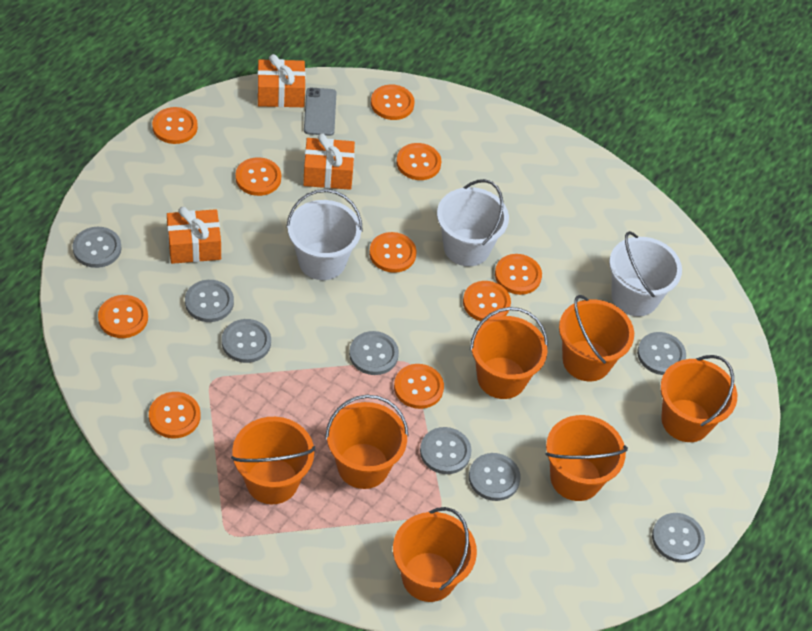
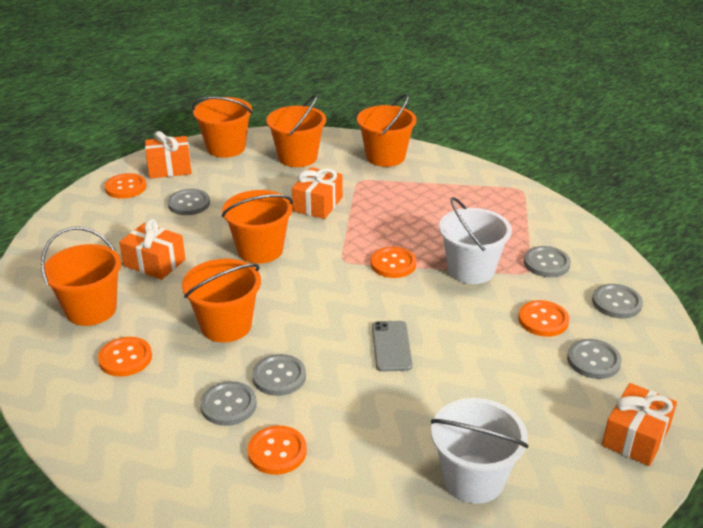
grey button: 8 -> 6
orange bucket: 7 -> 6
orange button: 10 -> 5
orange gift: 3 -> 4
white bucket: 3 -> 2

